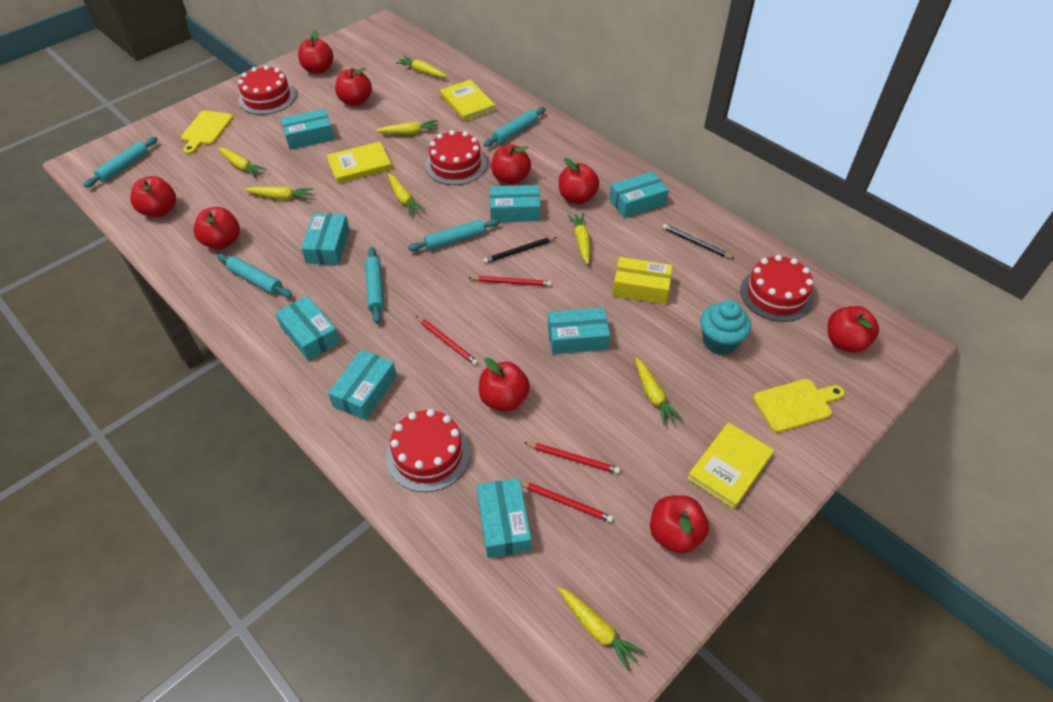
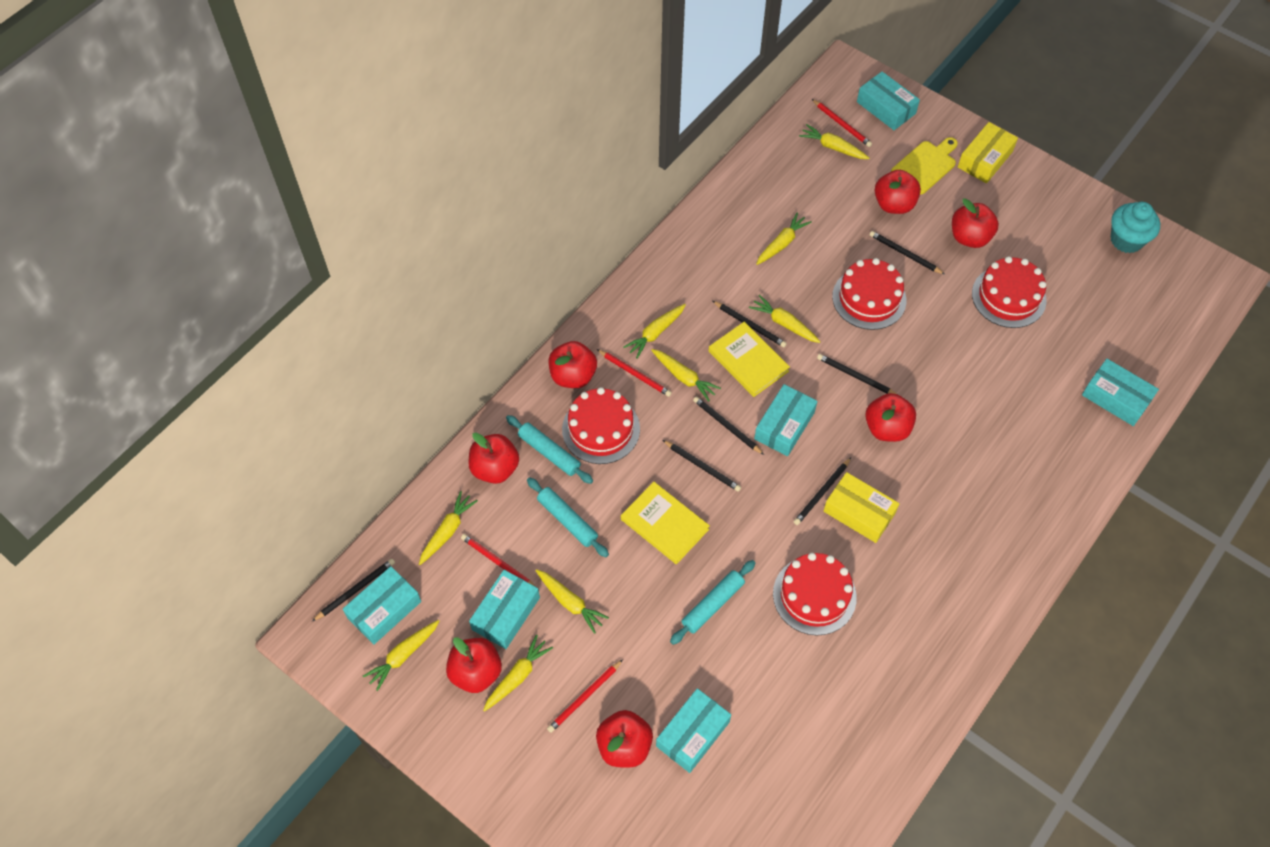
black pencil: 2 -> 7
red apple: 9 -> 7
turquoise box: 8 -> 6
turquoise rolling pin: 5 -> 3
yellow book: 3 -> 2
yellow box: 1 -> 2
yellow carrot: 8 -> 9
yellow cutting board: 2 -> 1

